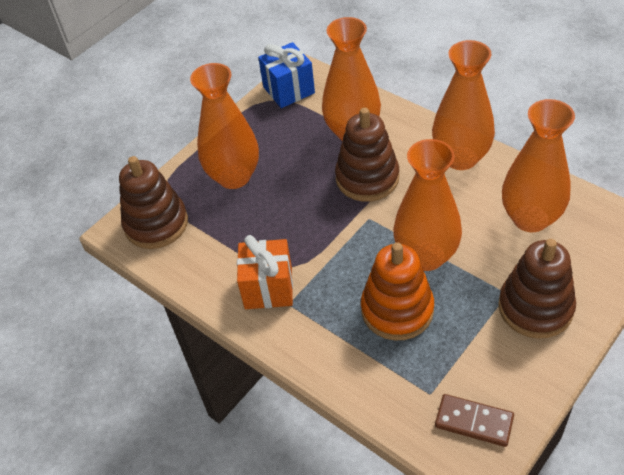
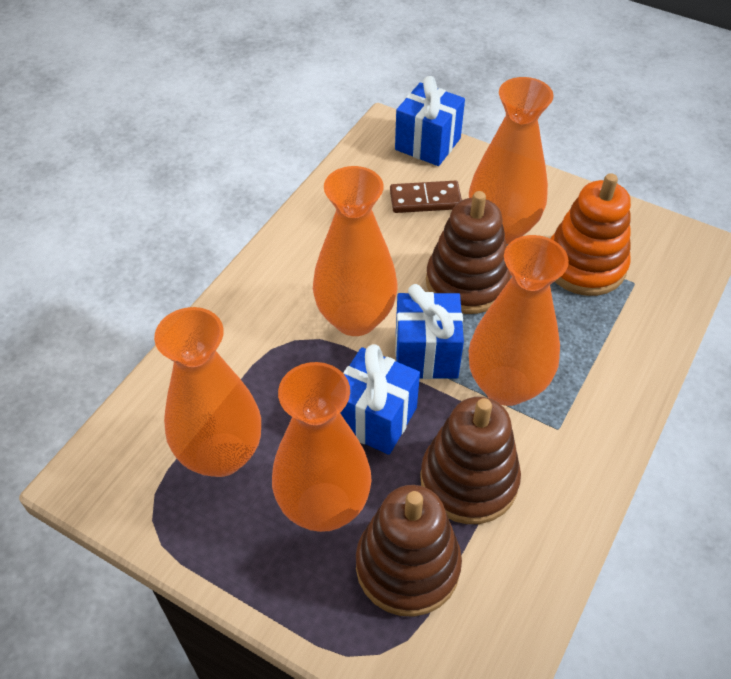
blue gift: 1 -> 3
orange gift: 1 -> 0

